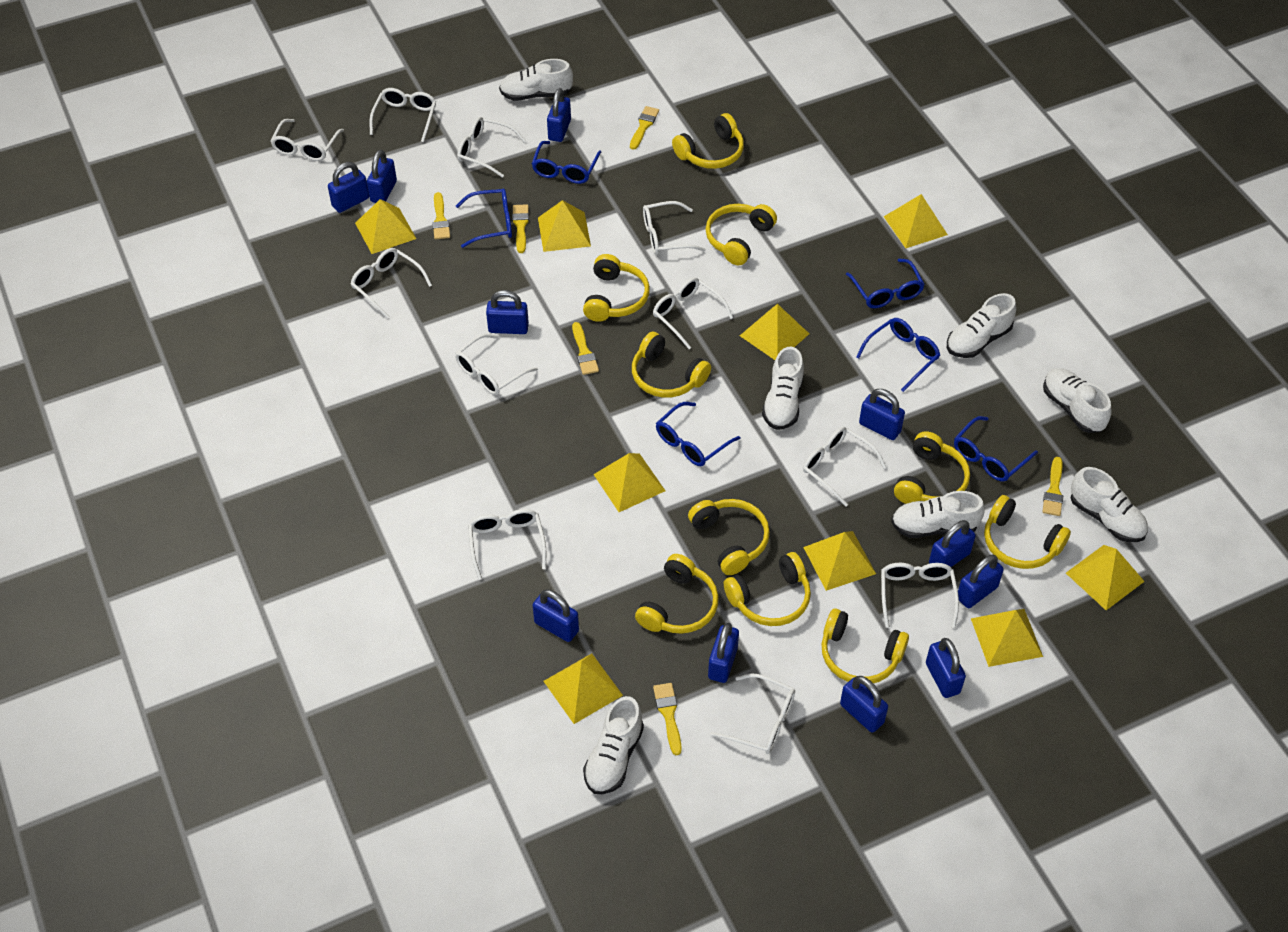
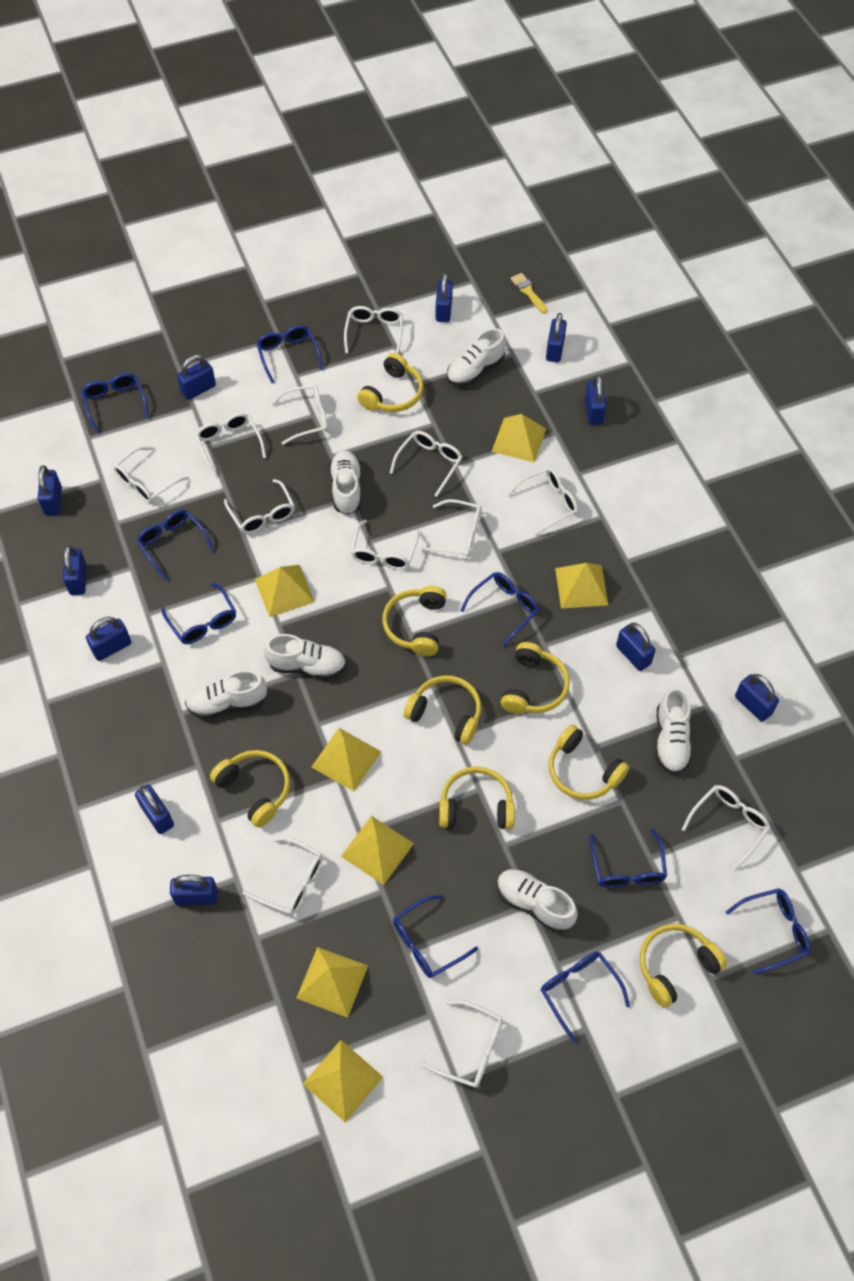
blue glasses: 6 -> 9
white glasses: 11 -> 12
white shoe: 7 -> 6
yellow brush: 6 -> 1
yellow headphones: 10 -> 8
yellow pyramid: 9 -> 7

